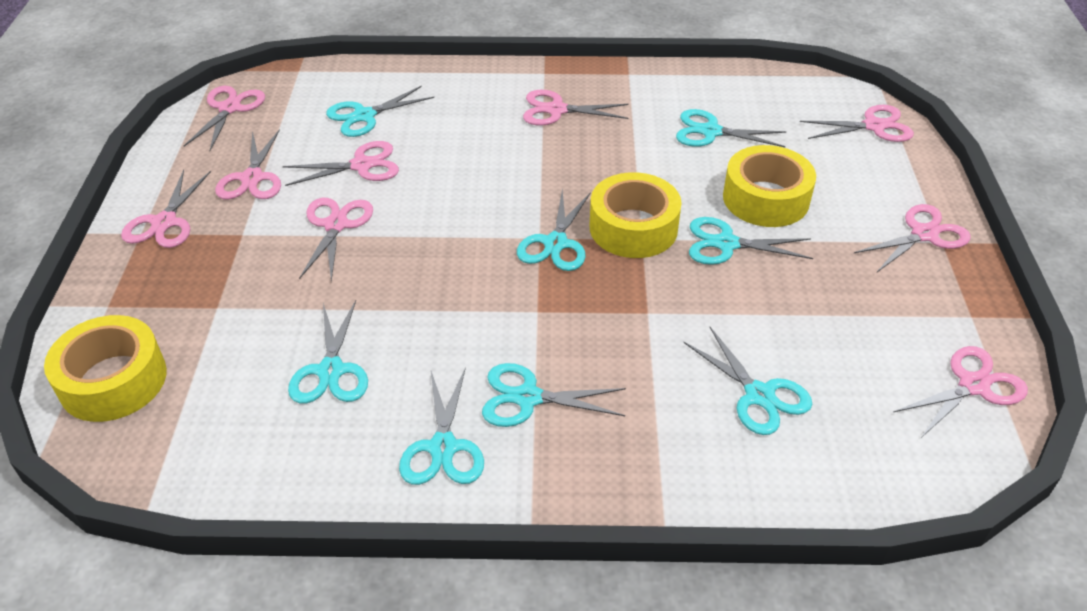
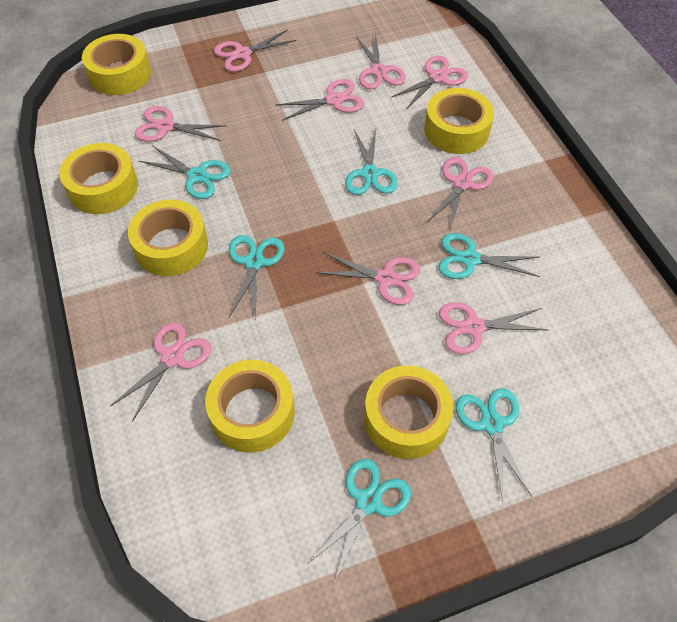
turquoise scissors: 8 -> 6
yellow tape: 3 -> 6

